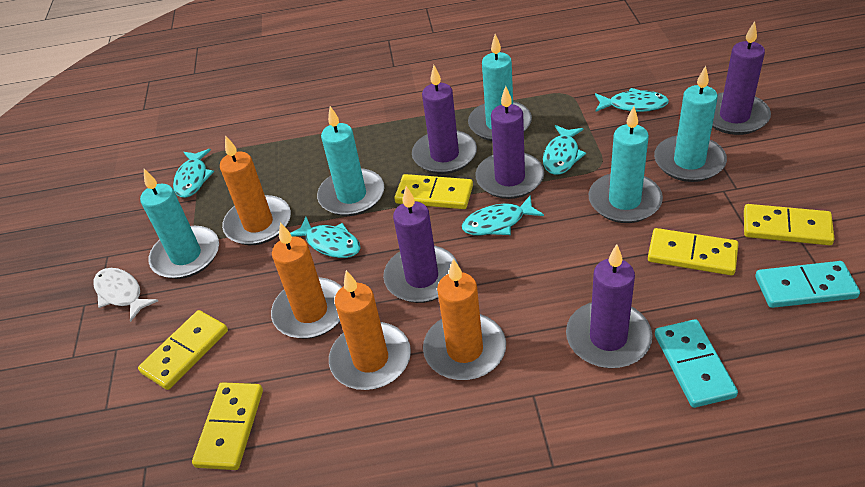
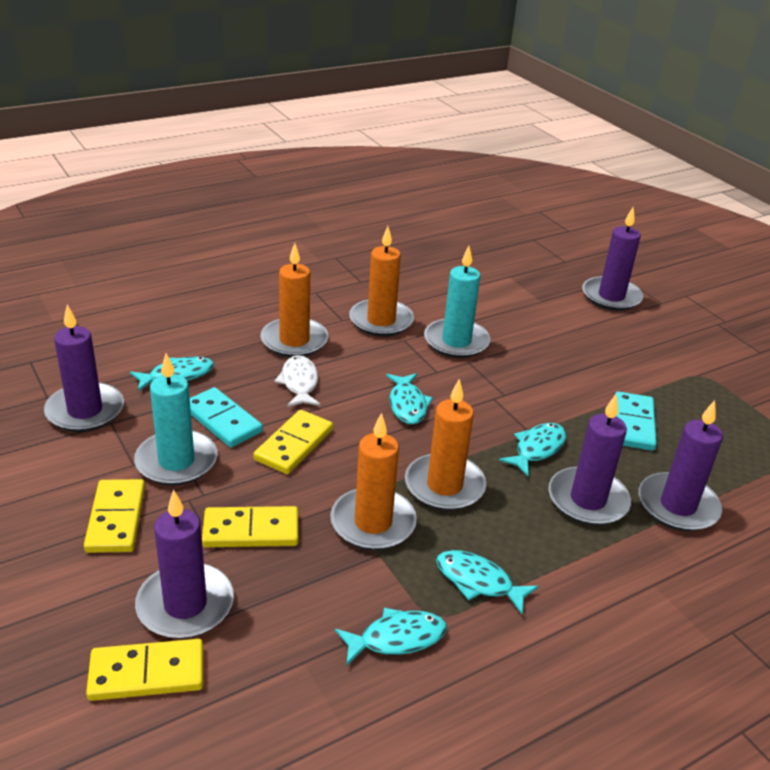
turquoise candle: 5 -> 2
yellow domino: 5 -> 4

